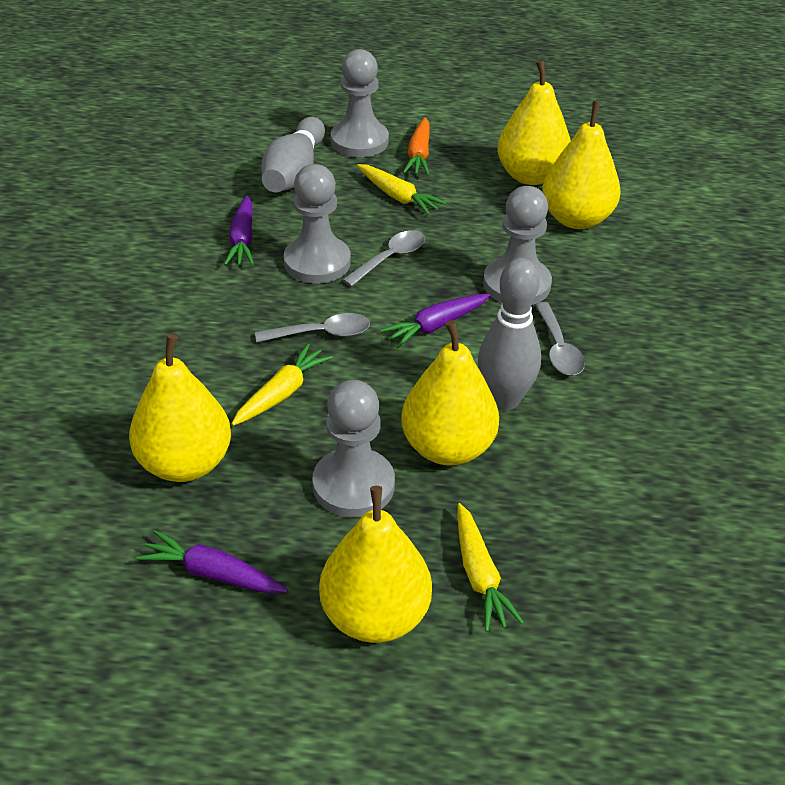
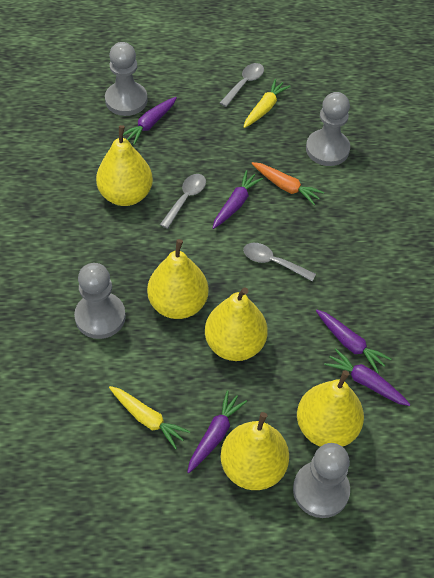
grey bowling pin: 2 -> 0
purple carrot: 3 -> 5
yellow carrot: 3 -> 2

